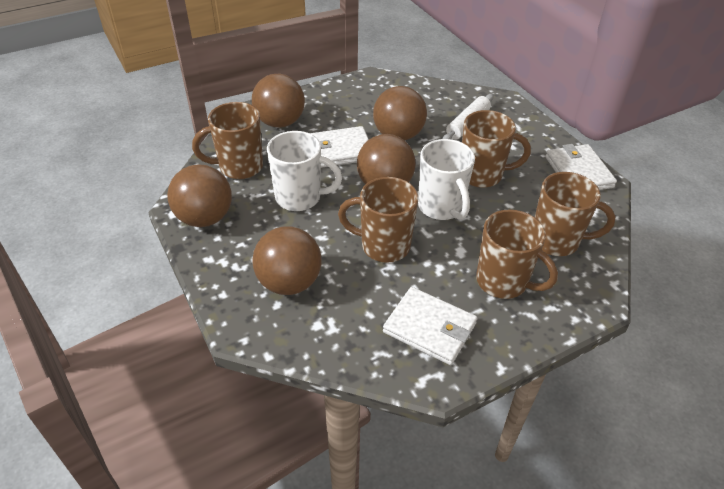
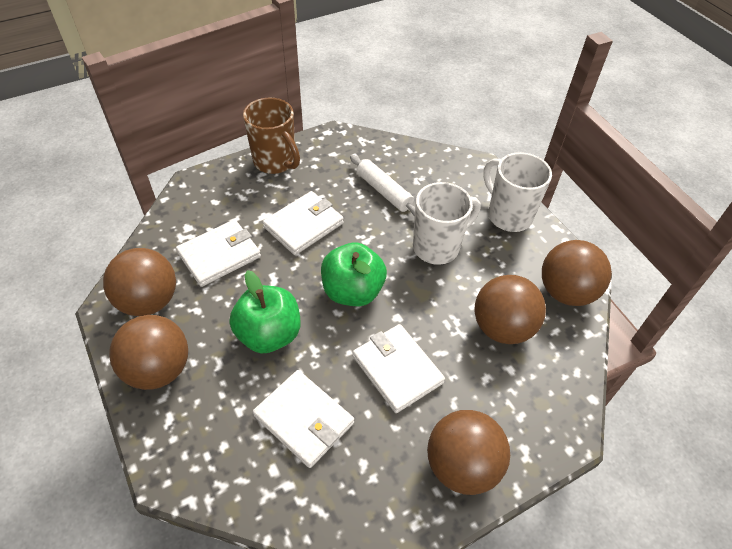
brown mug: 5 -> 1
green apple: 0 -> 2
white wallet: 3 -> 4

